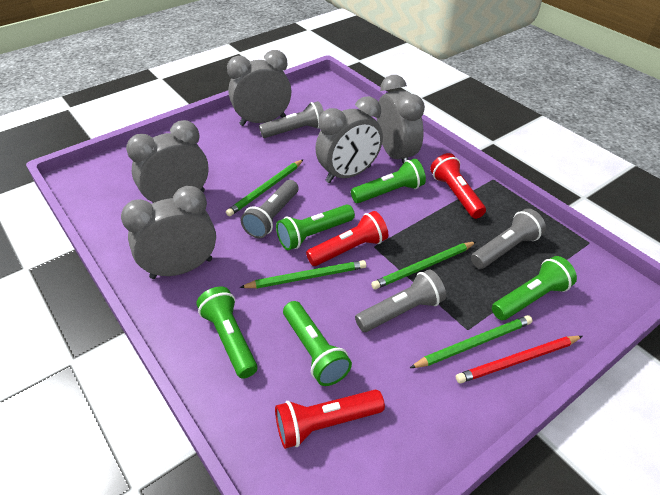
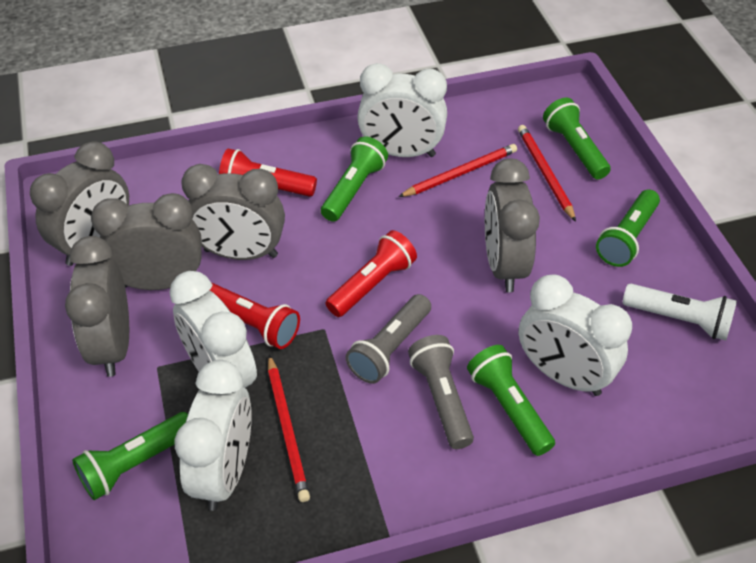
green pencil: 4 -> 0
grey flashlight: 4 -> 2
red pencil: 1 -> 3
white clock: 0 -> 4
white flashlight: 0 -> 1

